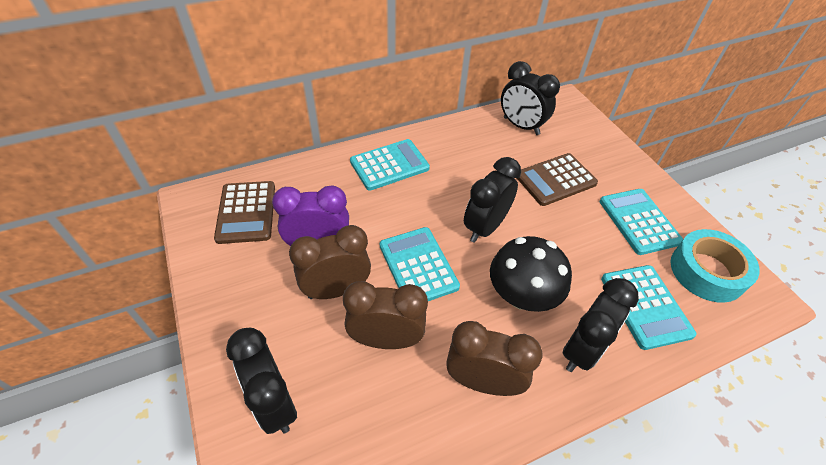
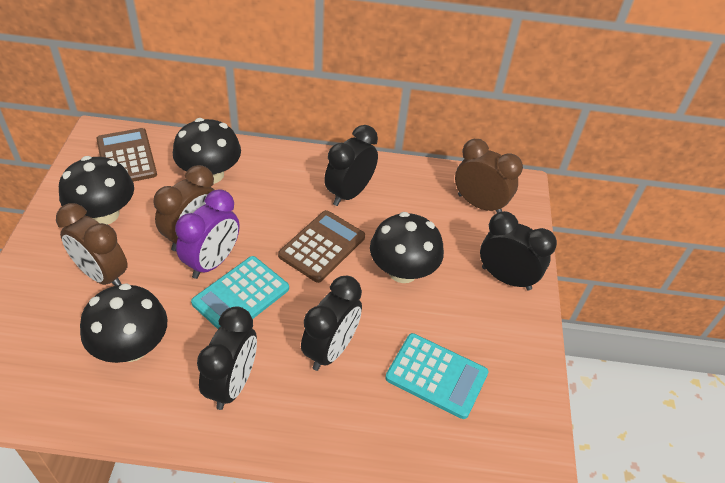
black mushroom: 1 -> 4
turquoise calculator: 4 -> 2
turquoise tape: 1 -> 0

